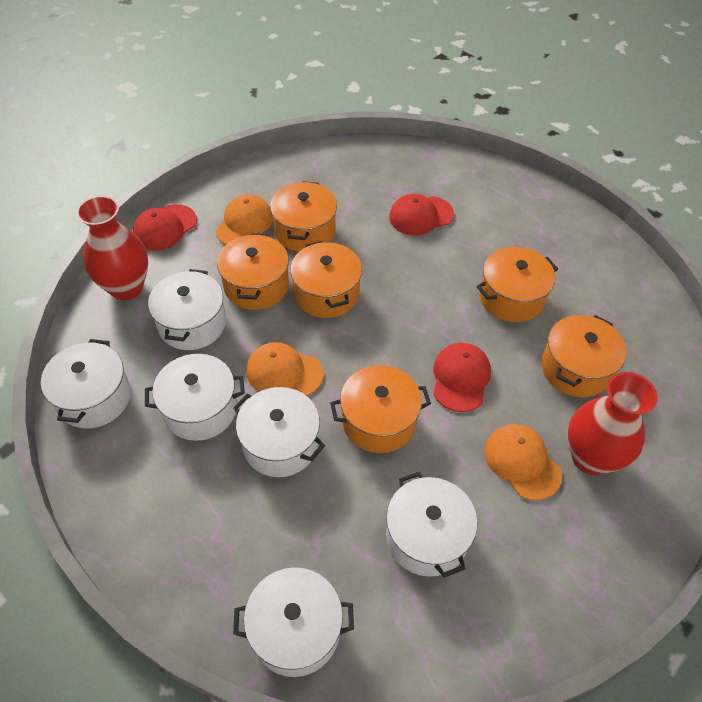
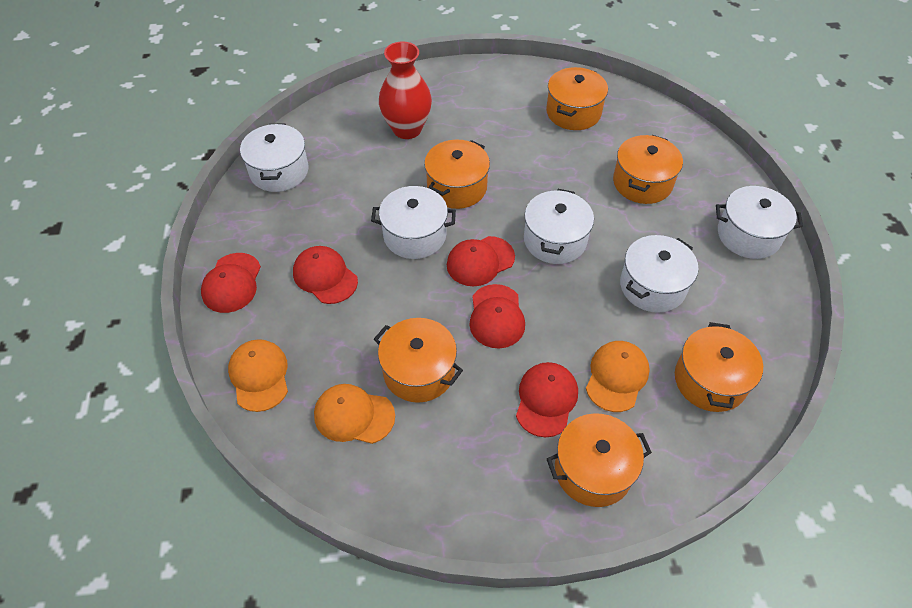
red cap: 3 -> 5
red vase: 2 -> 1
white pot: 6 -> 5

